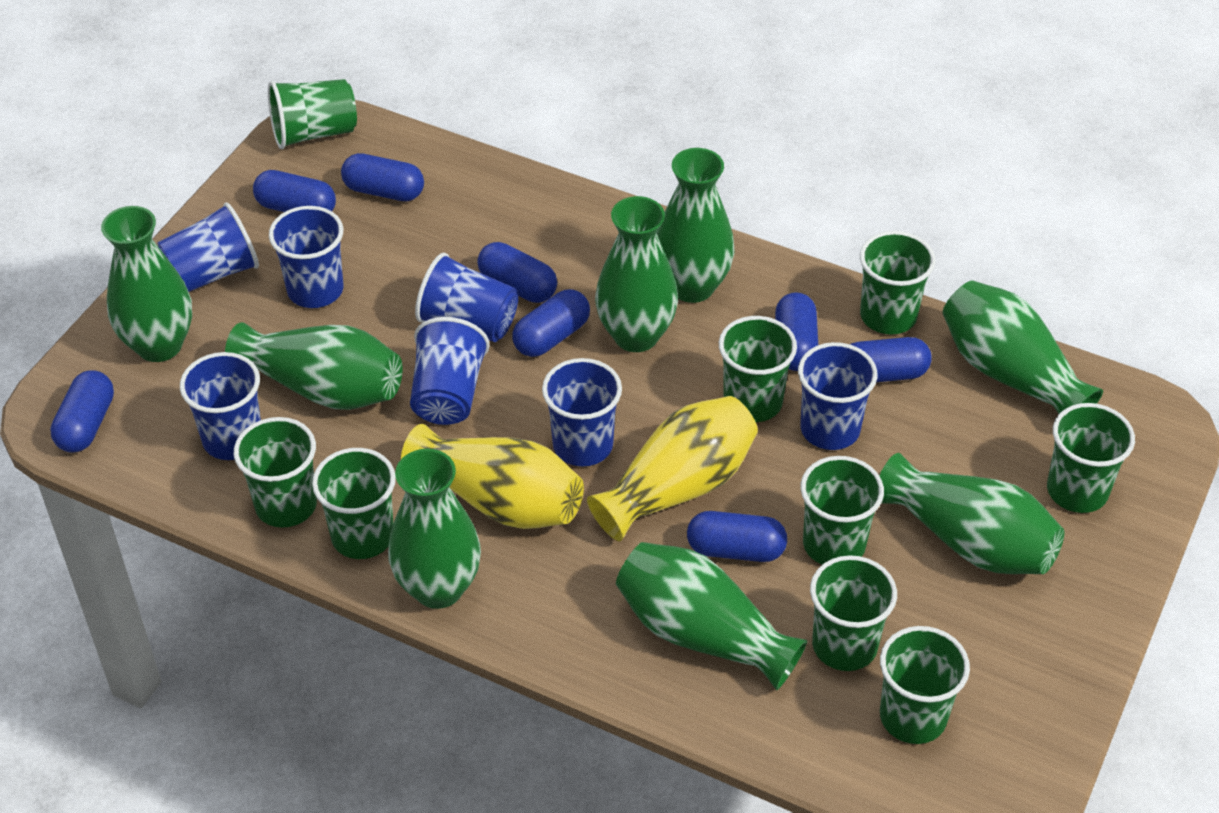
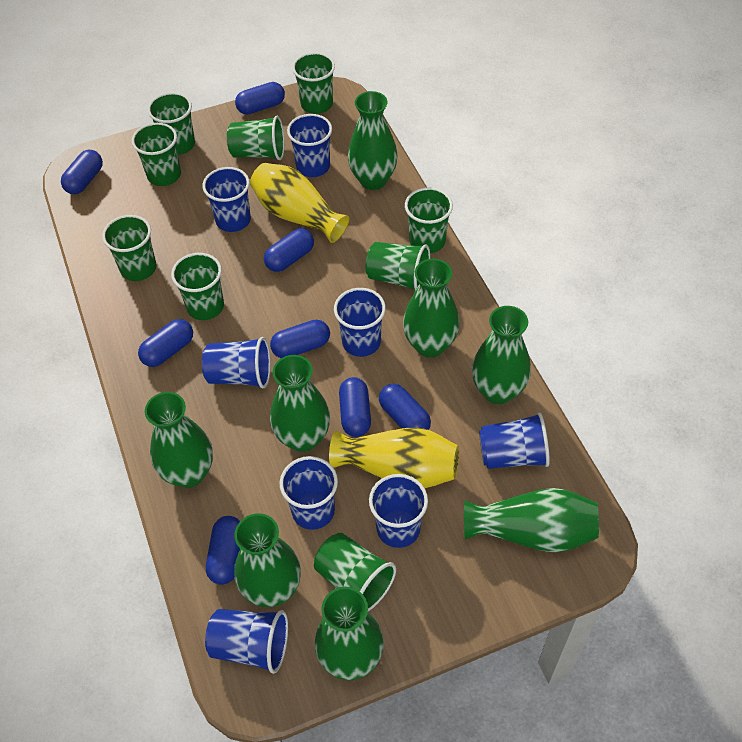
blue cup: 7 -> 8

